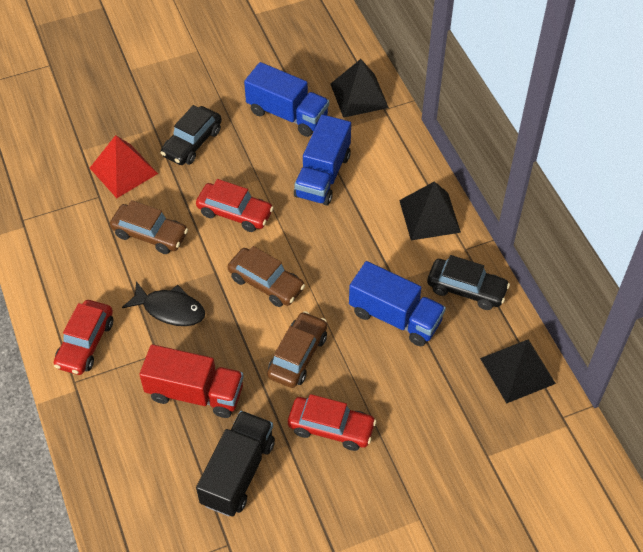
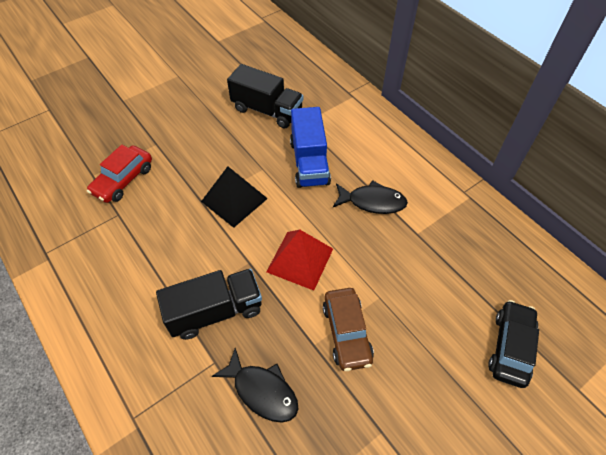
black car: 2 -> 1
black fish: 1 -> 2
black pyramid: 3 -> 1
black truck: 1 -> 2
blue truck: 3 -> 1
brown car: 3 -> 1
red car: 3 -> 1
red truck: 1 -> 0

